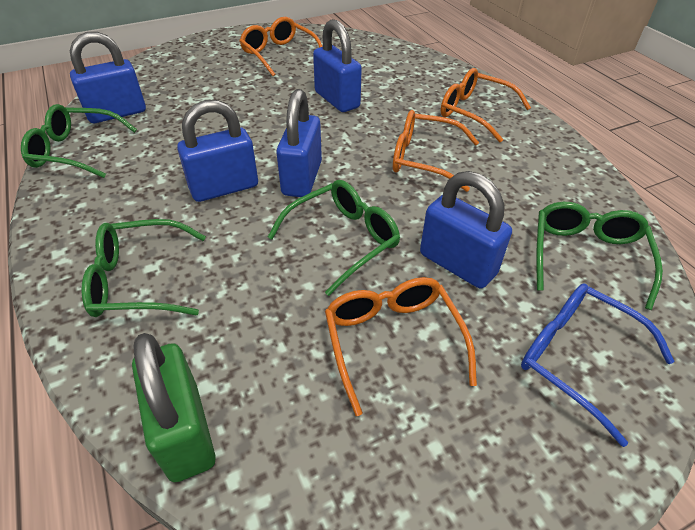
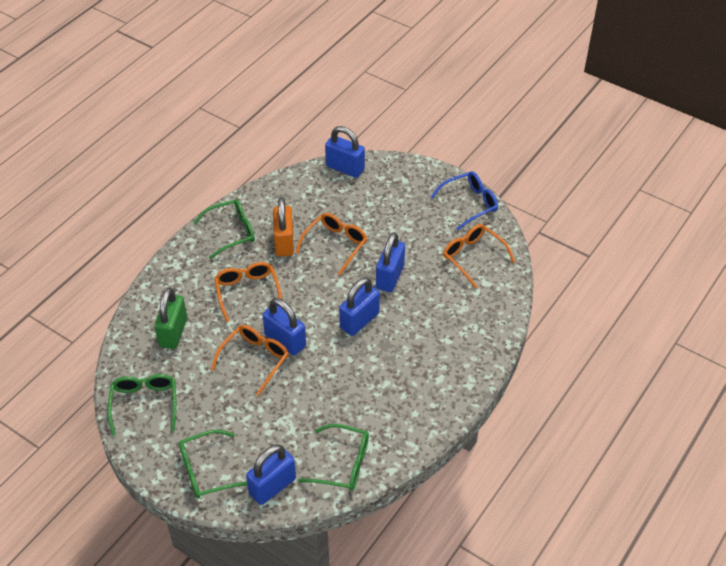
orange padlock: 0 -> 1

